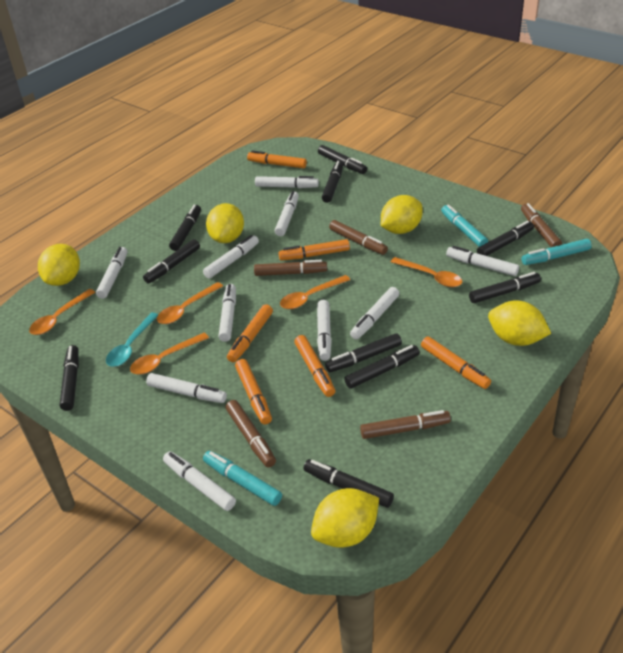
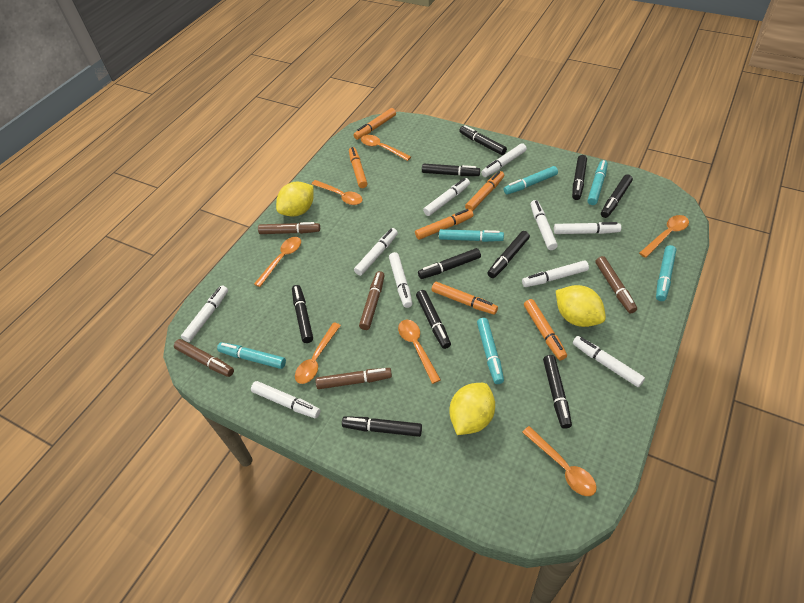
orange spoon: 5 -> 7
turquoise marker: 3 -> 6
turquoise spoon: 1 -> 0
yellow lemon: 5 -> 3

